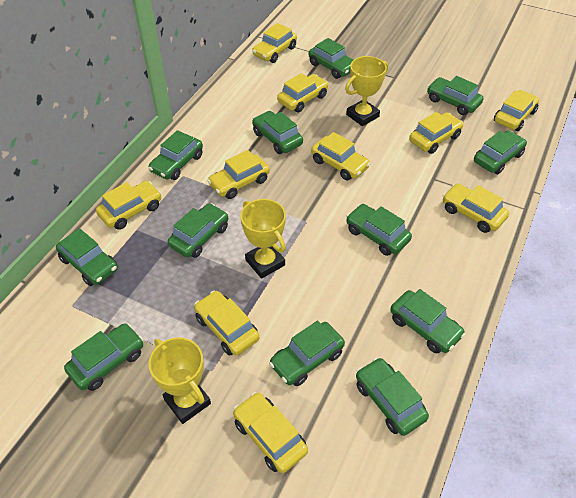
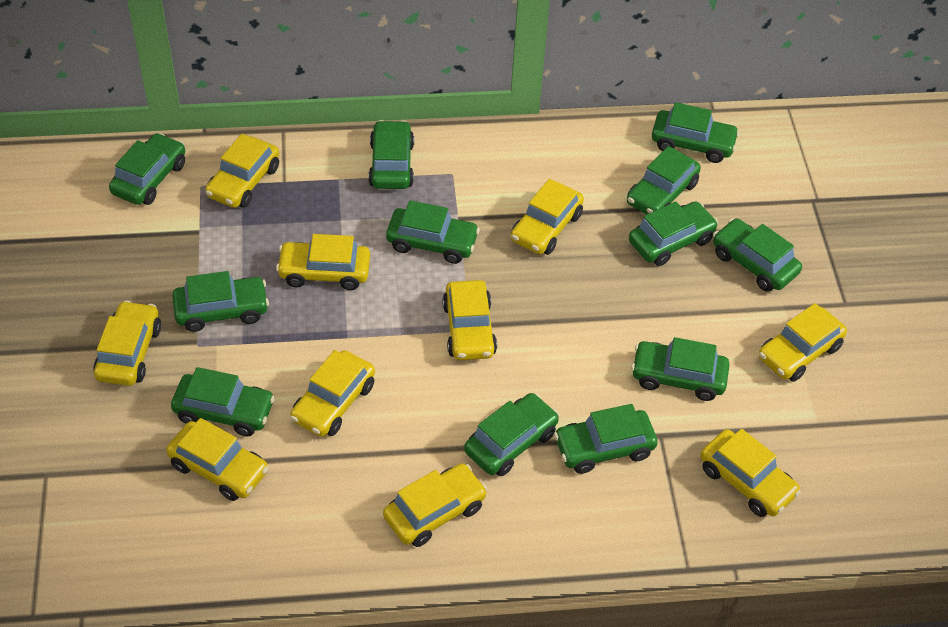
yellow trophy: 3 -> 0

